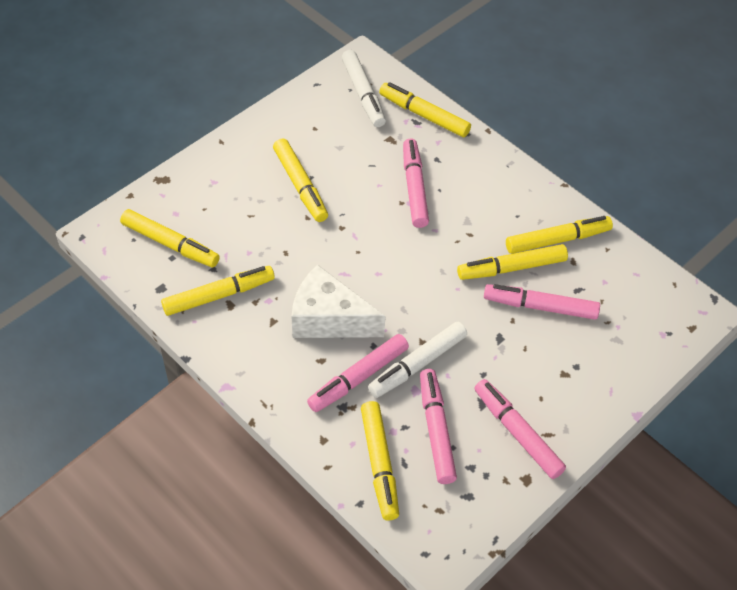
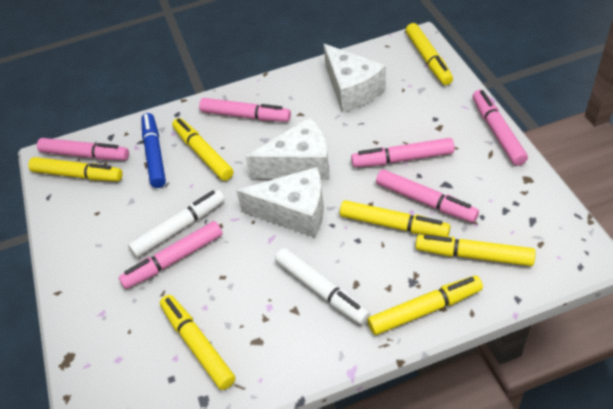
blue marker: 0 -> 1
pink marker: 5 -> 6
white cheese: 1 -> 3

